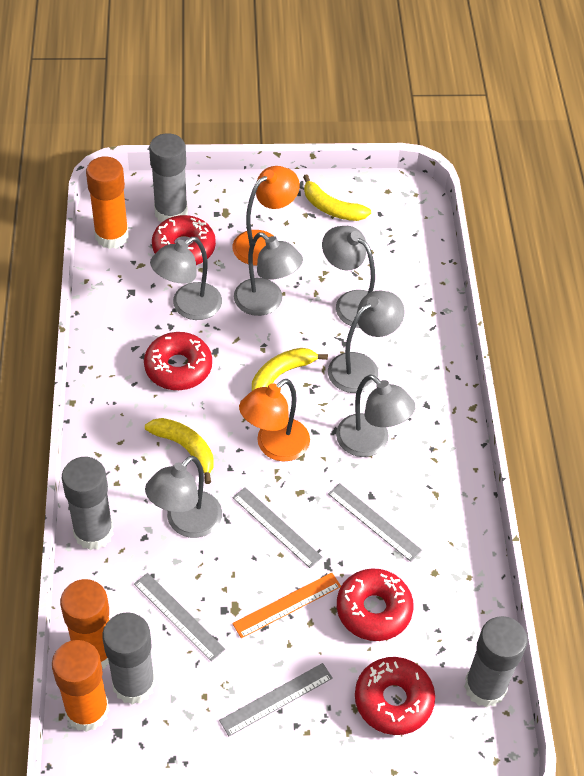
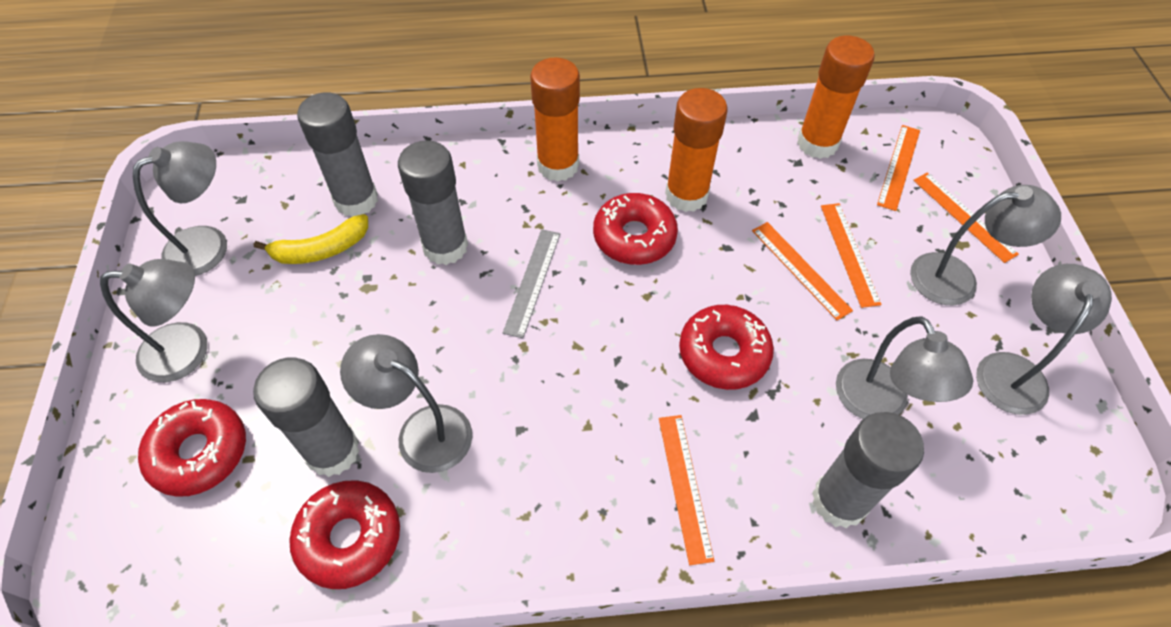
grey ruler: 4 -> 1
orange lamp: 2 -> 0
orange ruler: 1 -> 5
yellow banana: 3 -> 1

